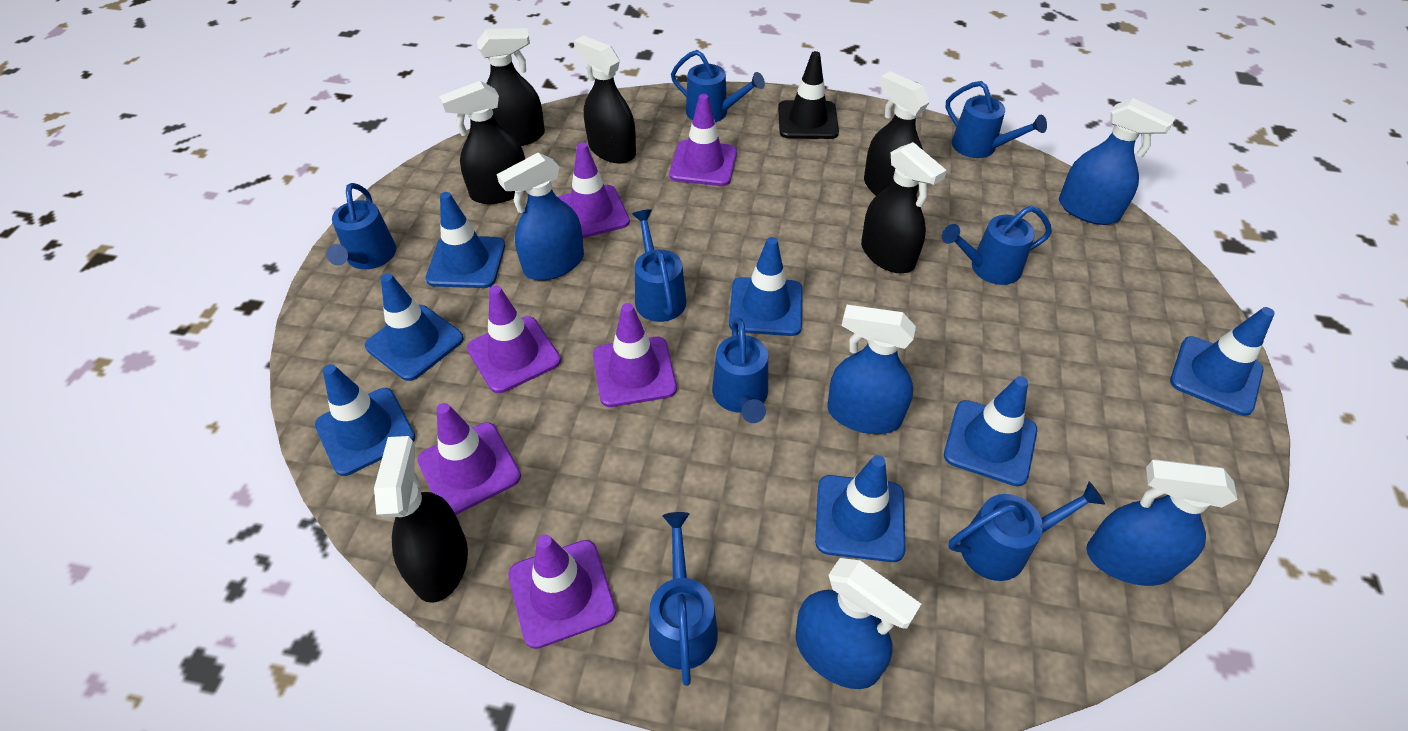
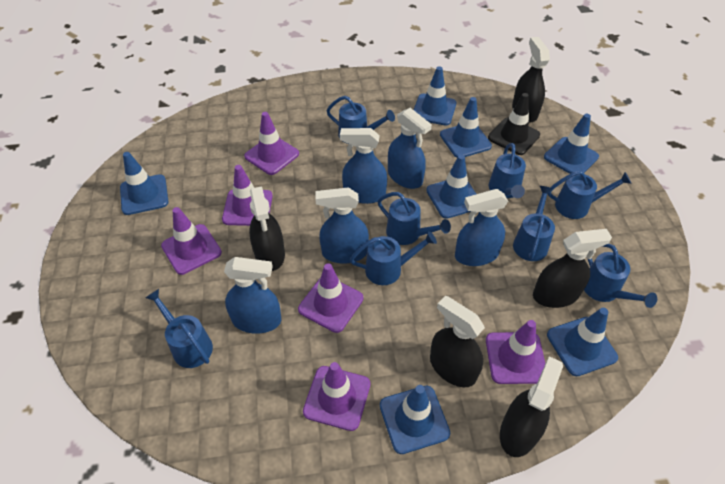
black spray bottle: 6 -> 5

